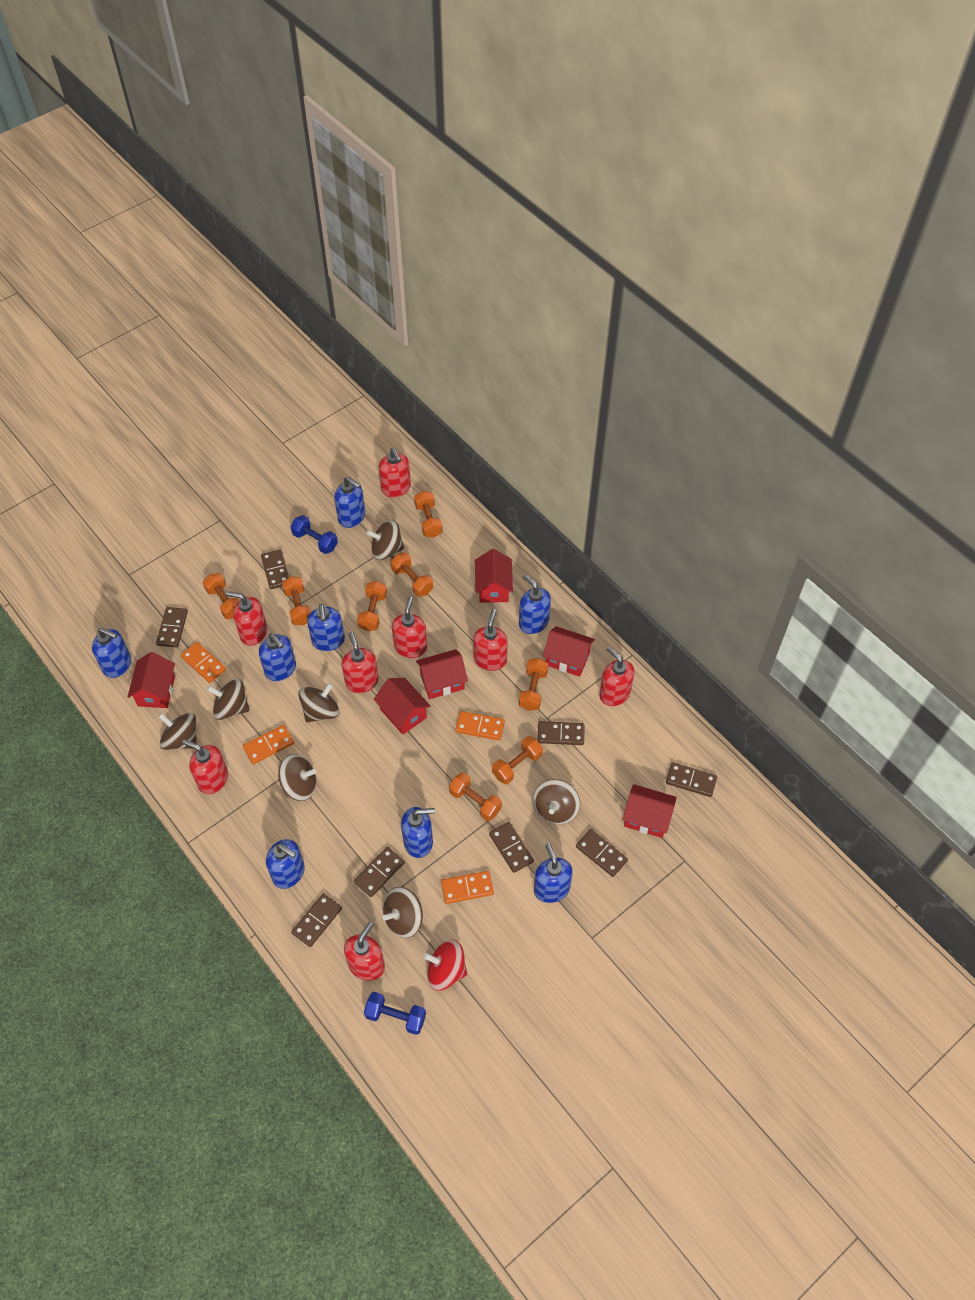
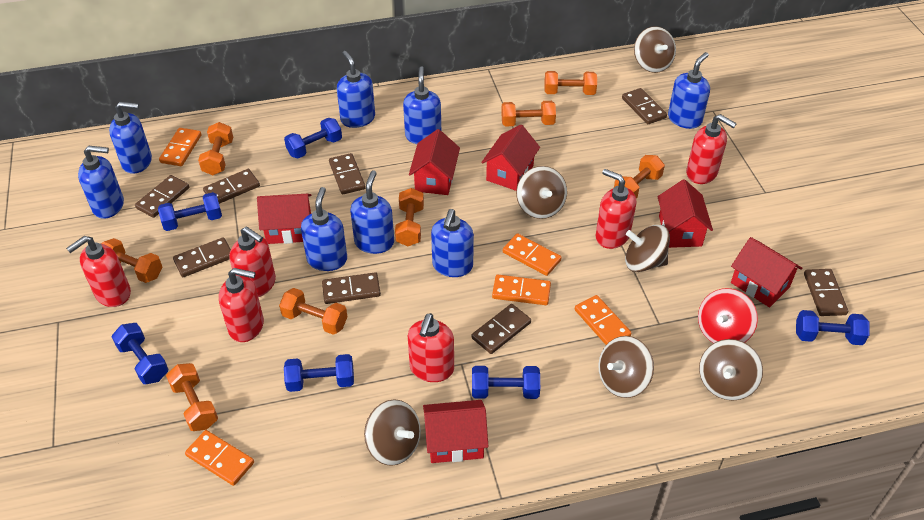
blue dumbbell: 2 -> 6
brown spinning top: 7 -> 6
orange domino: 4 -> 5
red soap dispenser: 8 -> 6

